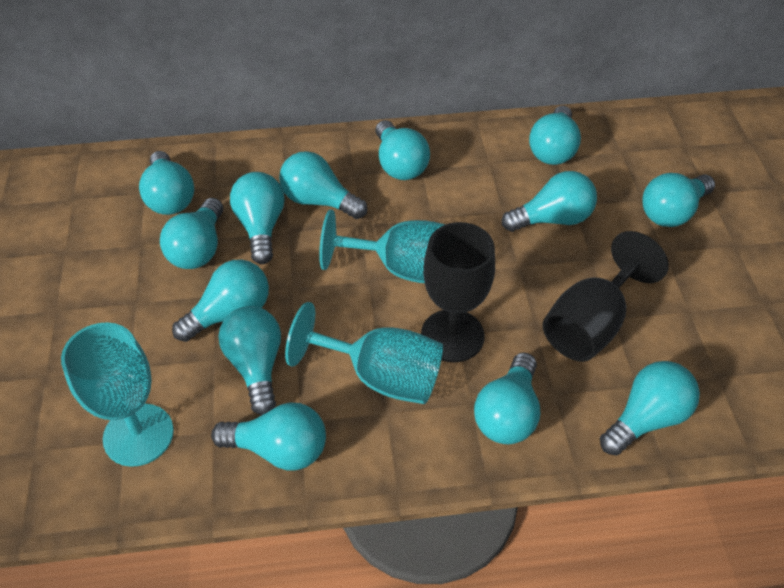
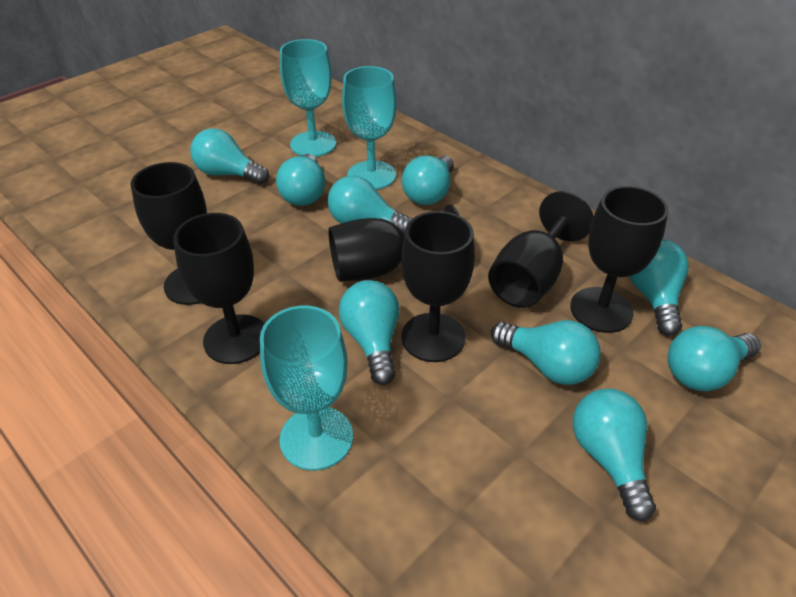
black goblet: 2 -> 6
turquoise light bulb: 13 -> 9

